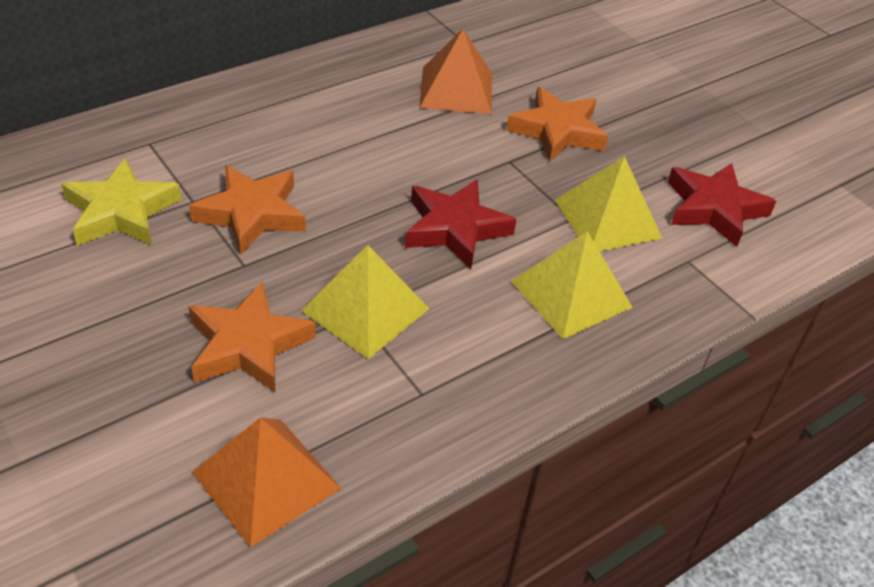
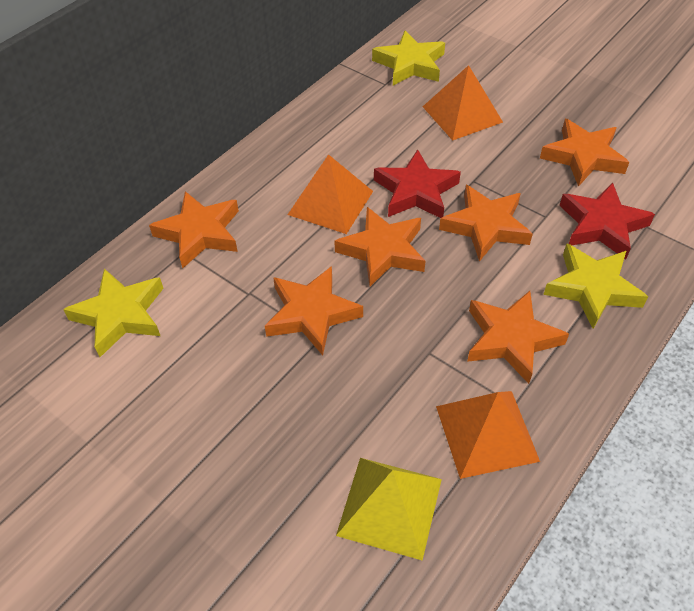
orange pyramid: 2 -> 3
orange star: 3 -> 6
yellow pyramid: 3 -> 1
yellow star: 1 -> 3

